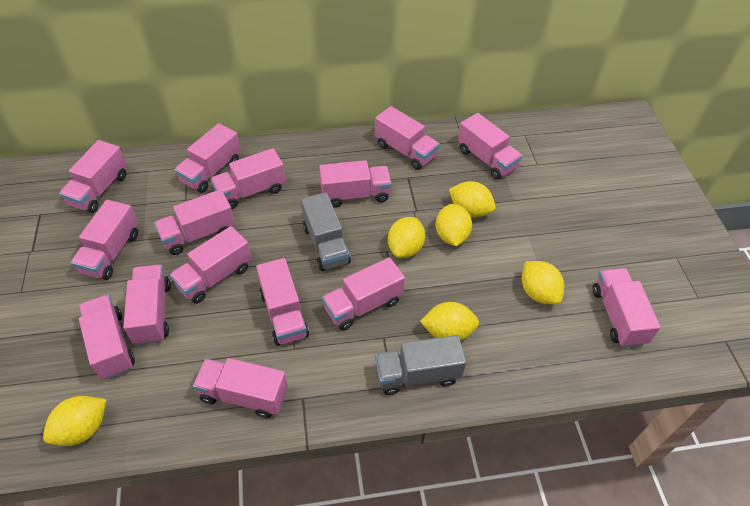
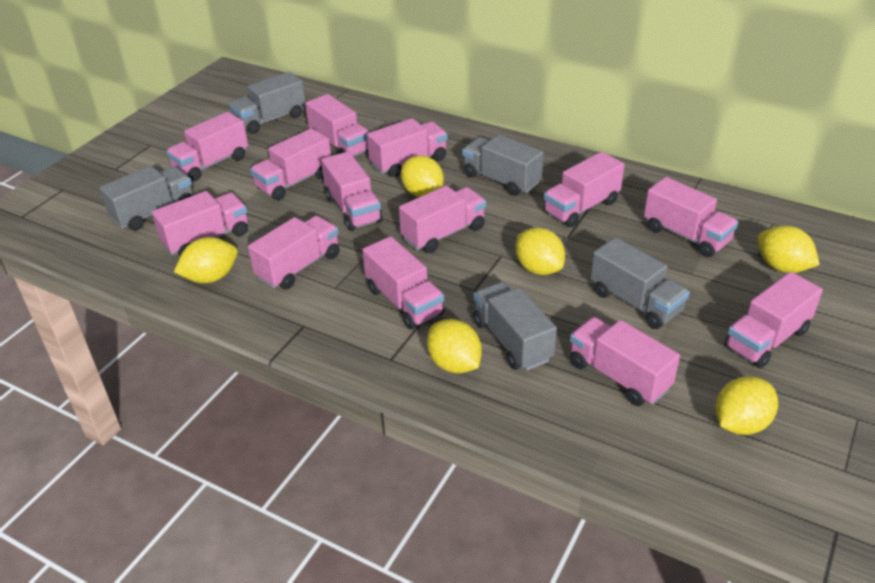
grey truck: 2 -> 5
pink truck: 15 -> 13

